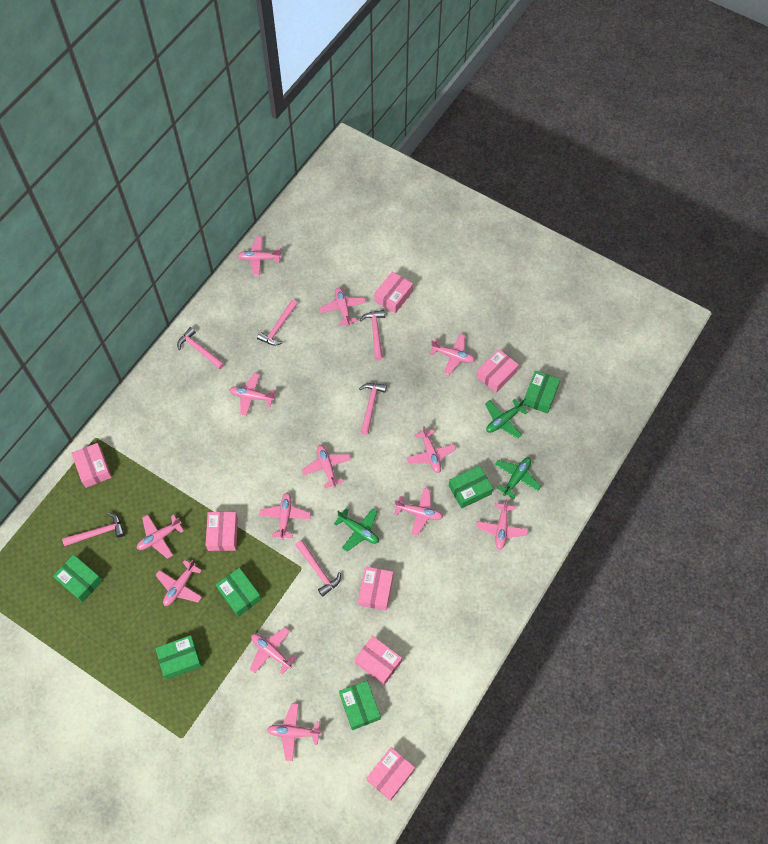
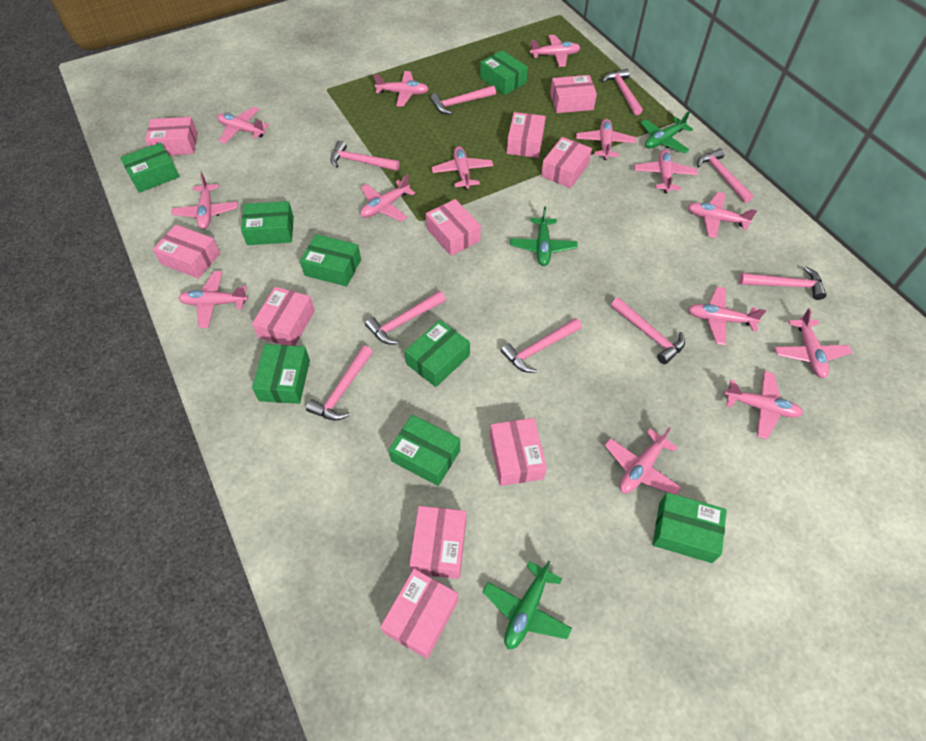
green box: 6 -> 8
pink box: 7 -> 10
pink hammer: 6 -> 9
pink plane: 13 -> 14

